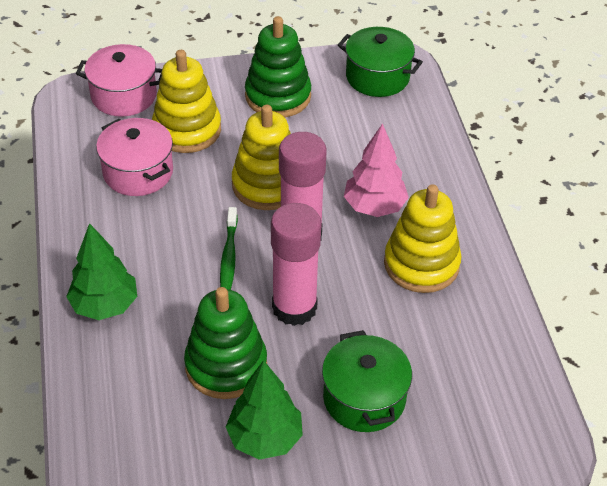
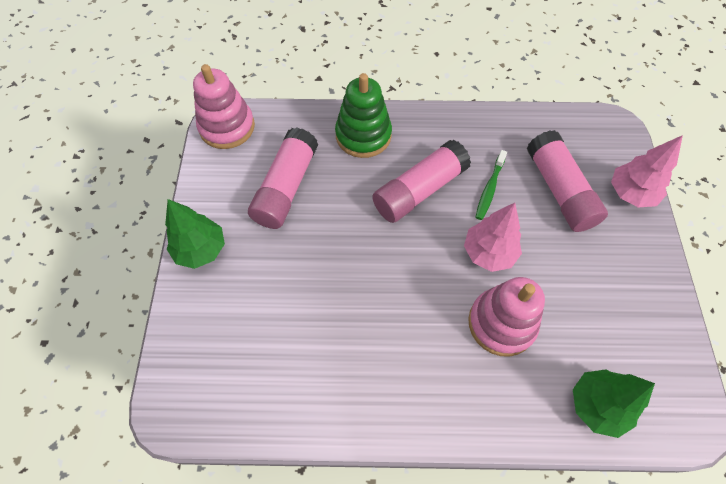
green pot: 2 -> 0
green stacking toy: 2 -> 1
pink glue stick: 2 -> 3
pink pot: 2 -> 0
pink stacking toy: 0 -> 2
pink tree: 1 -> 2
yellow stacking toy: 3 -> 0

